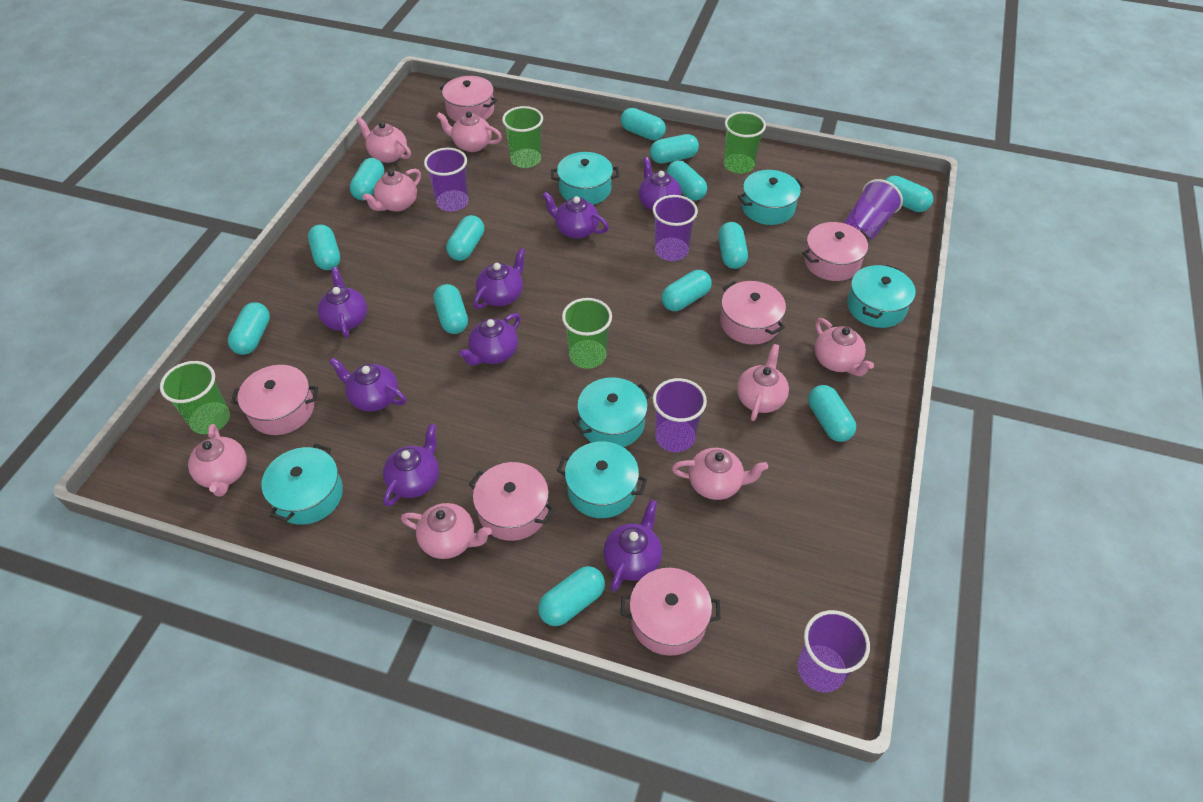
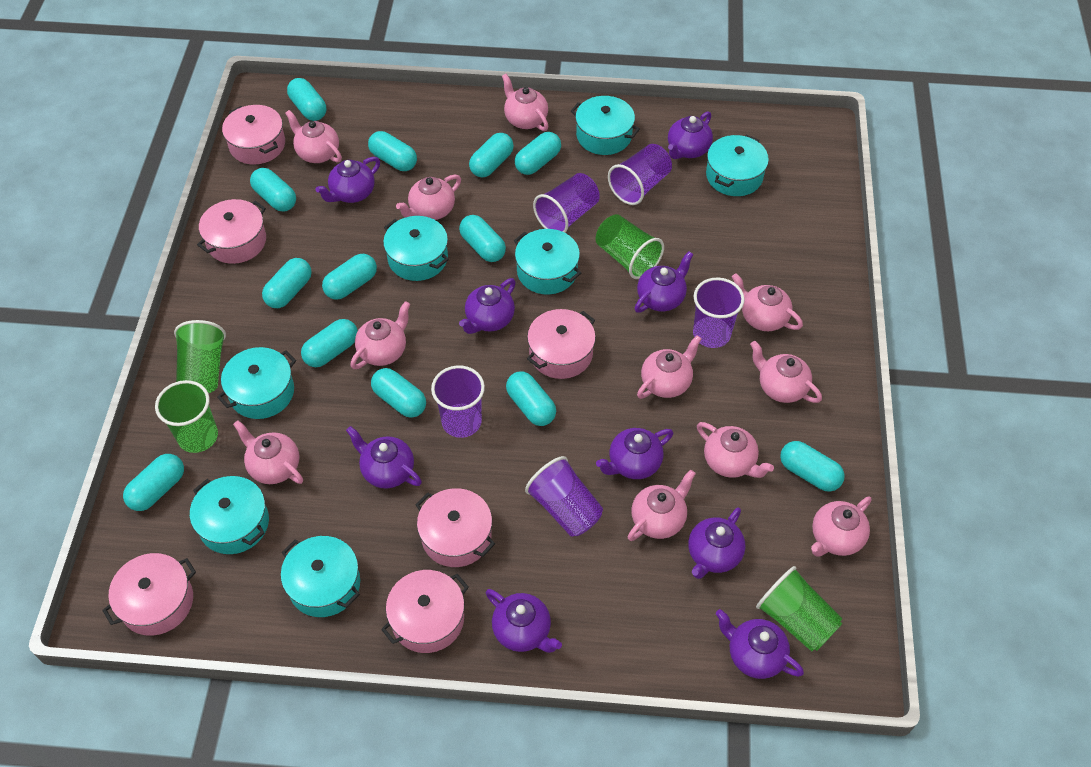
pink teapot: 8 -> 11
purple teapot: 8 -> 9
turquoise pot: 6 -> 7

